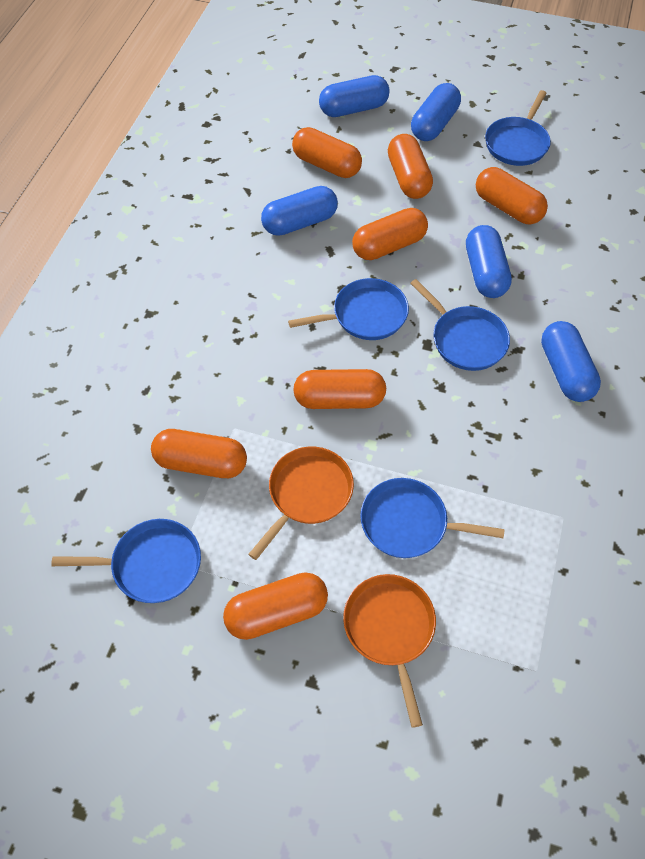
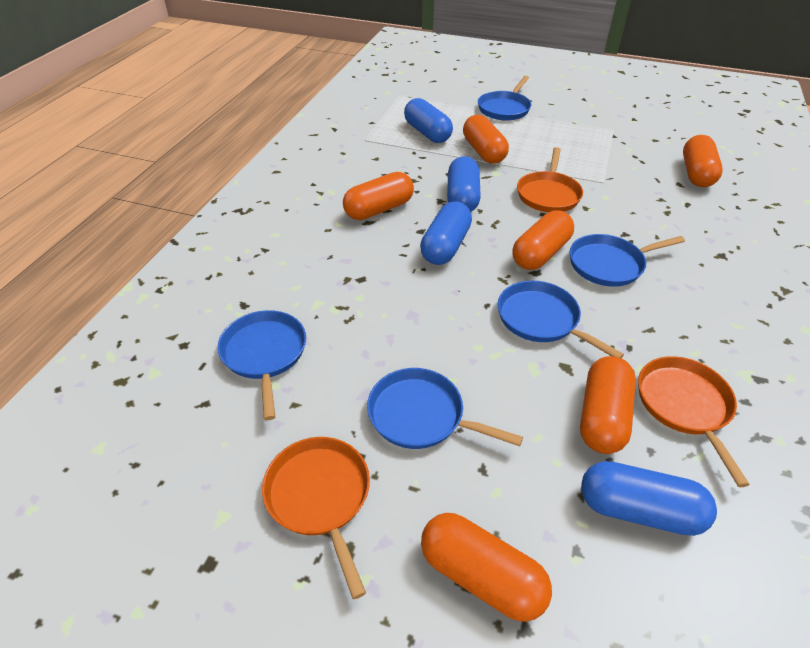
blue capsule: 5 -> 4
orange capsule: 7 -> 6
orange pan: 2 -> 3

